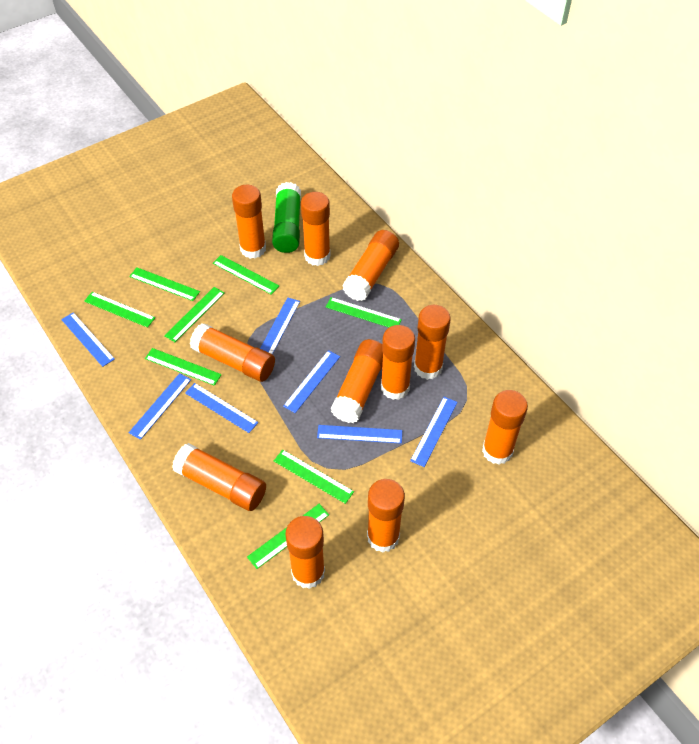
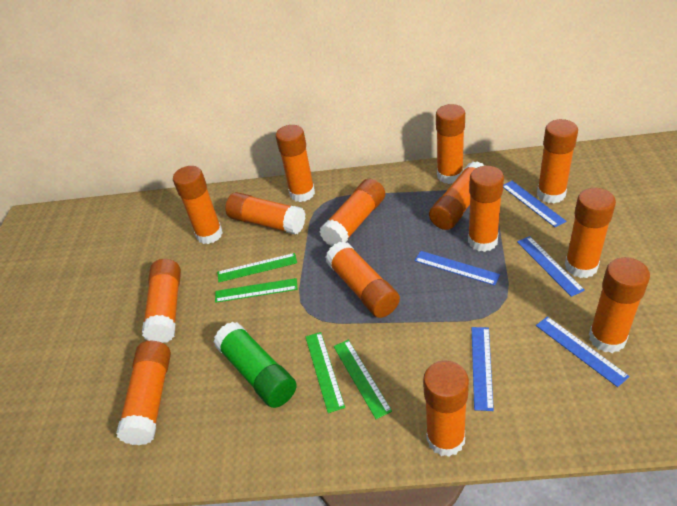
blue ruler: 7 -> 5
green ruler: 8 -> 4
orange glue stick: 11 -> 14

